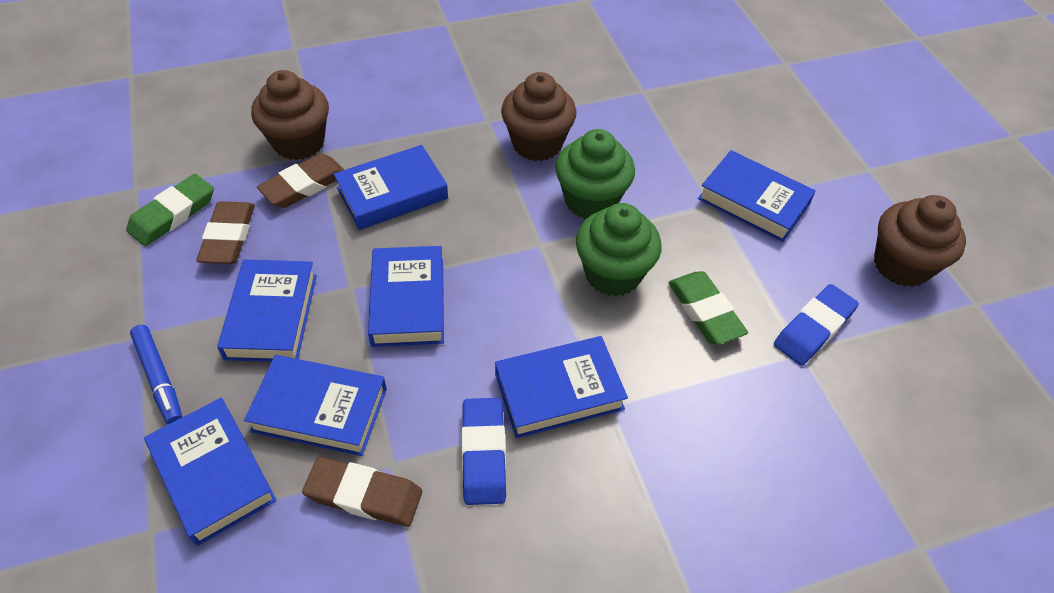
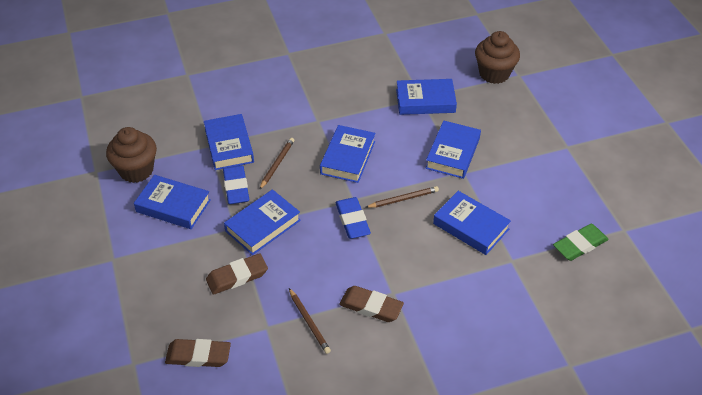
blue marker: 1 -> 0
brown cupcake: 3 -> 2
brown pencil: 0 -> 3
green cupcake: 2 -> 0
green eraser: 2 -> 1

